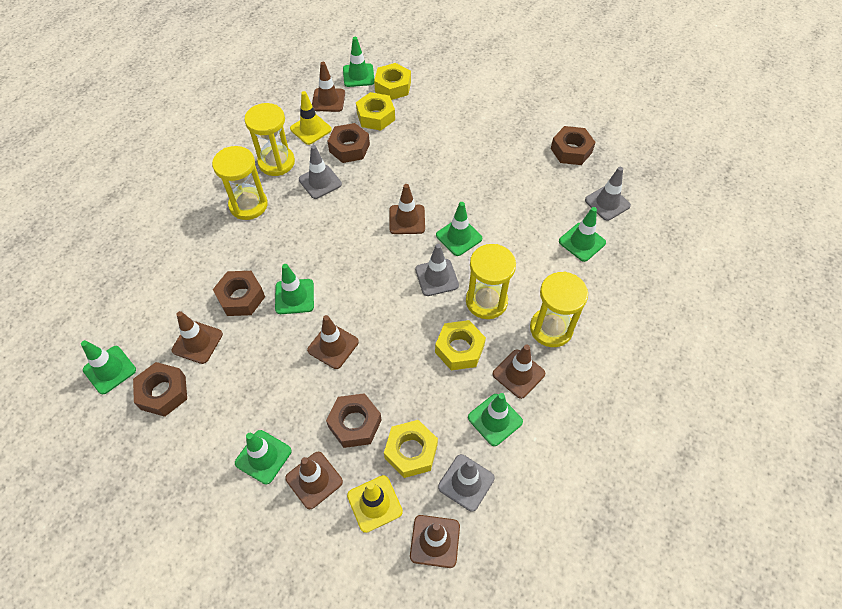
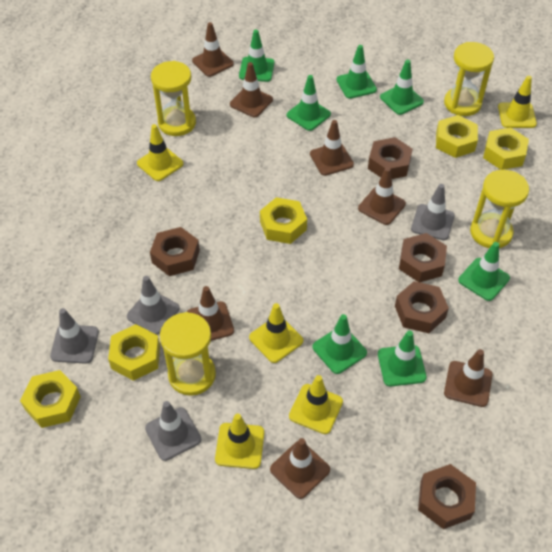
yellow nut: 4 -> 5
yellow traffic cone: 2 -> 5

